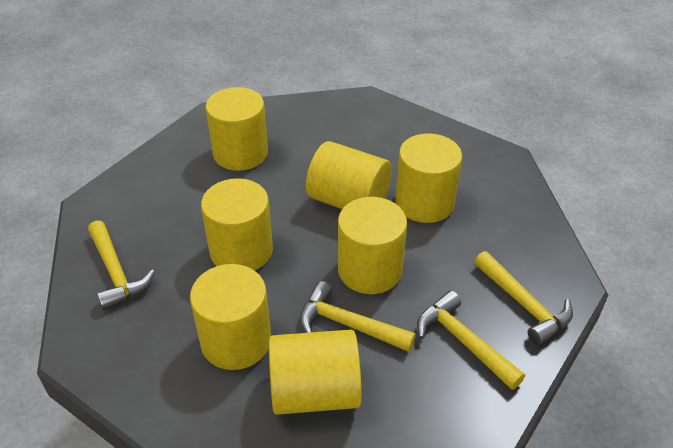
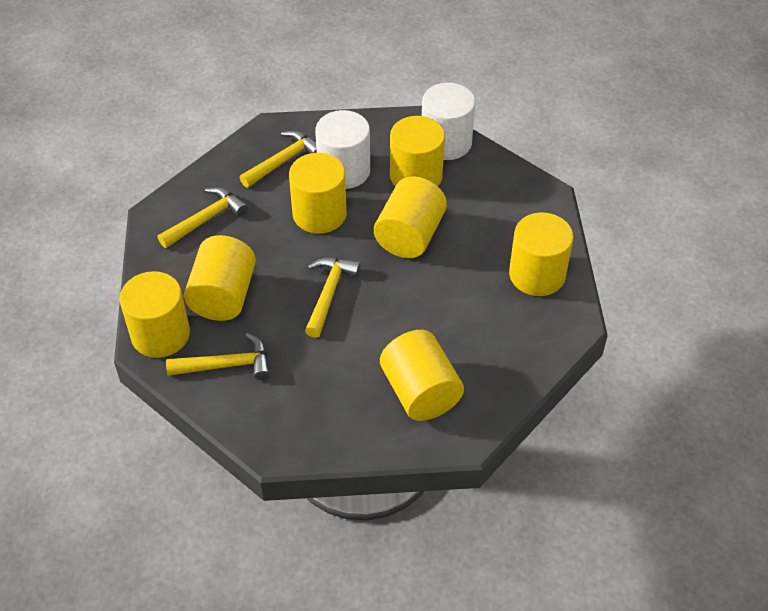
white cylinder: 0 -> 2

